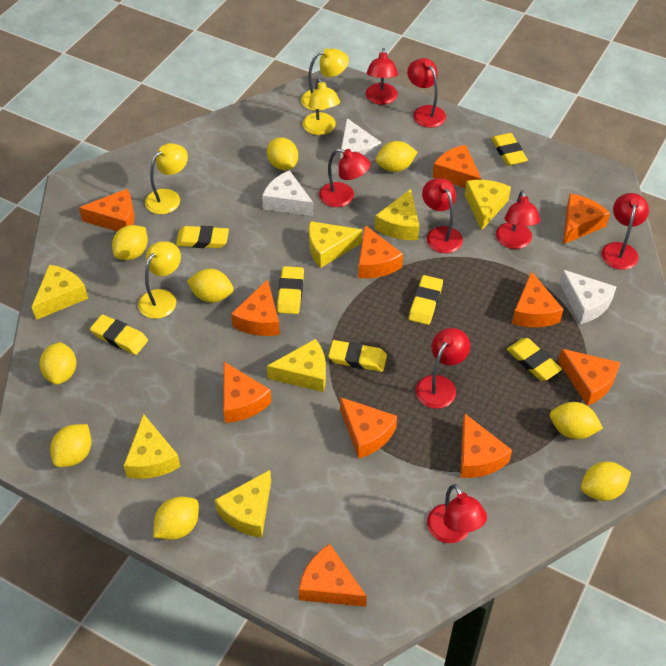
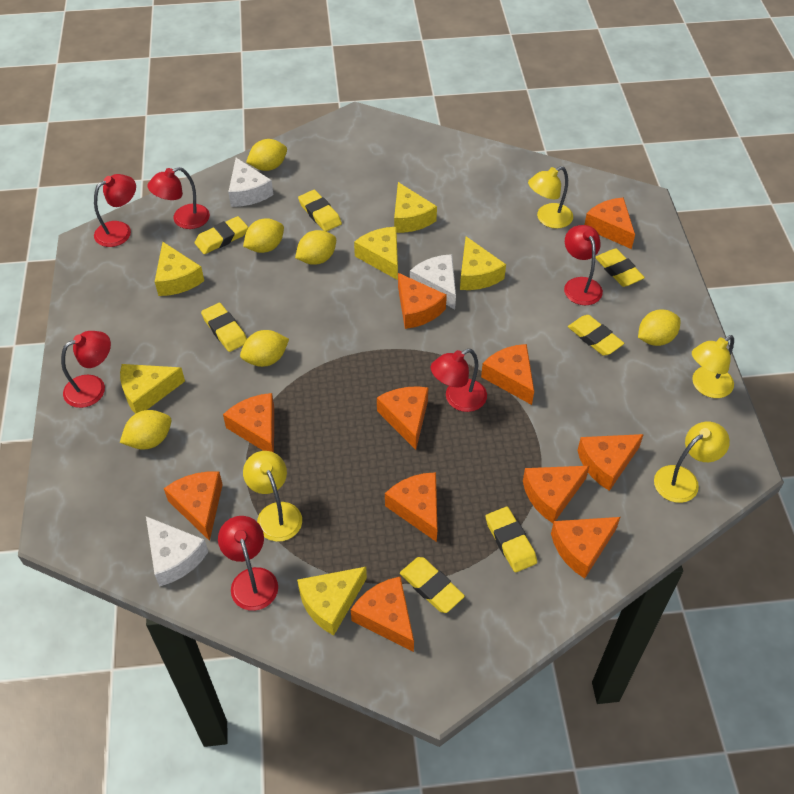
red lamp: 8 -> 6
yellow cheese: 7 -> 6
yellow lemon: 9 -> 6

